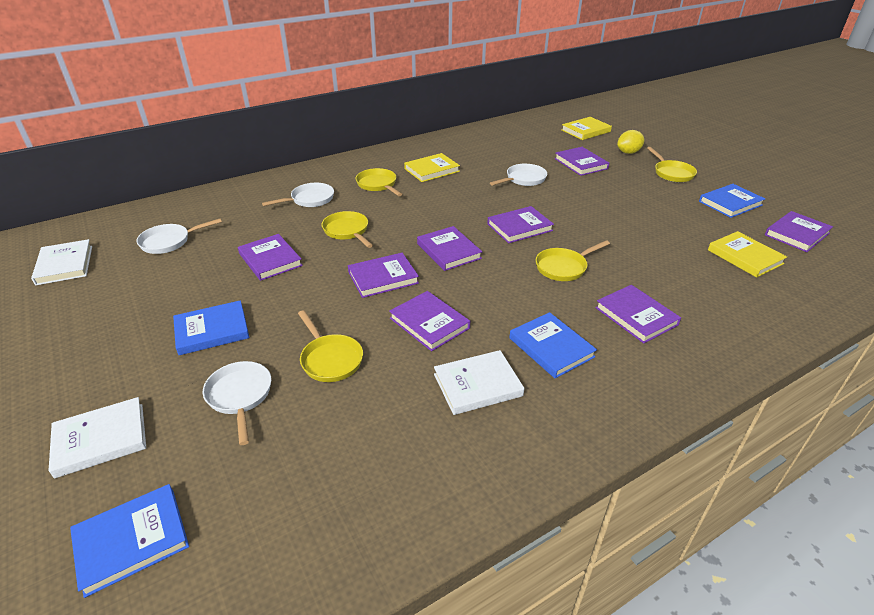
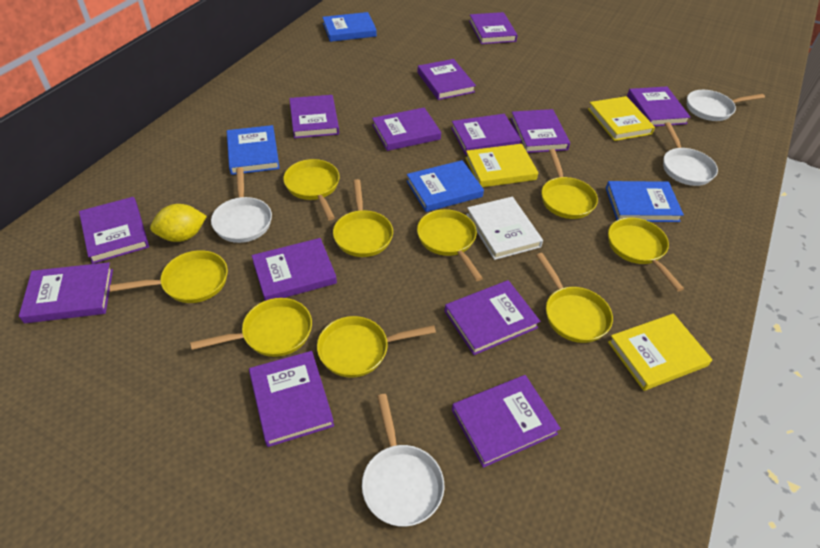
purple book: 8 -> 13
white book: 3 -> 1
yellow pan: 5 -> 9

